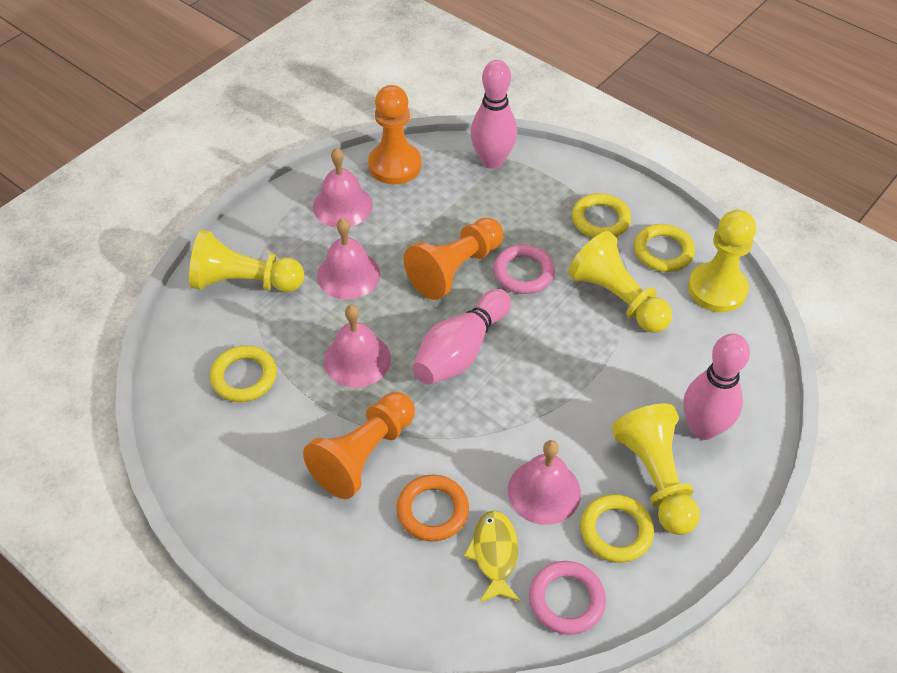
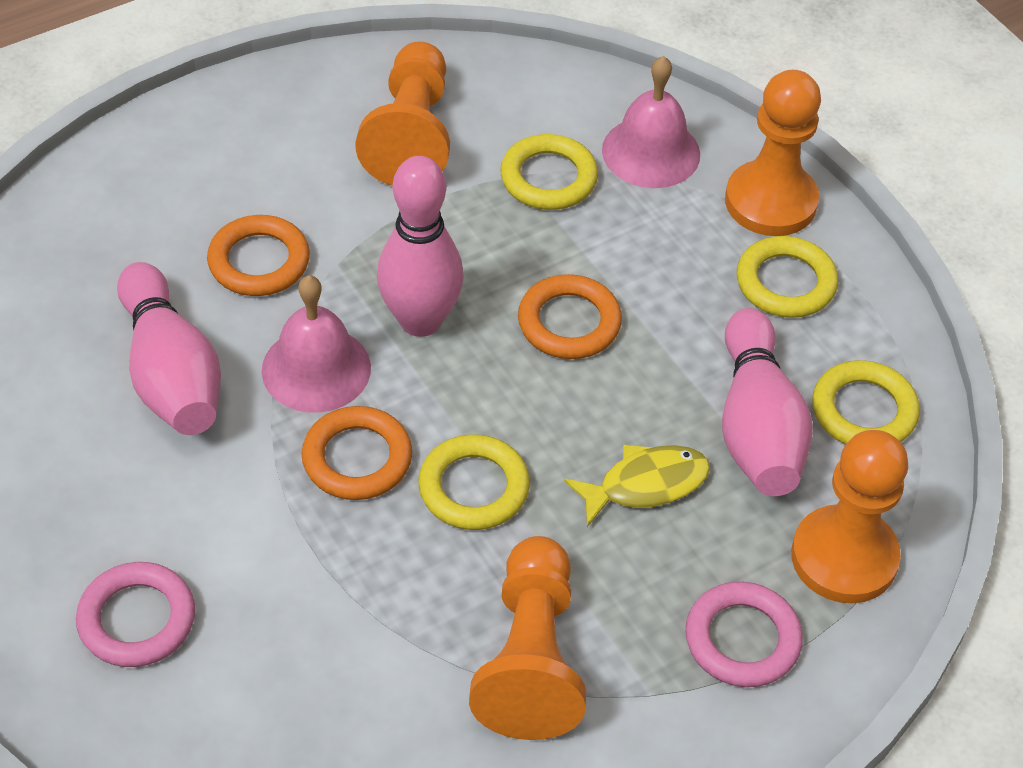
orange pawn: 3 -> 4
orange ring: 1 -> 3
pink bell: 4 -> 2
yellow pawn: 4 -> 0

